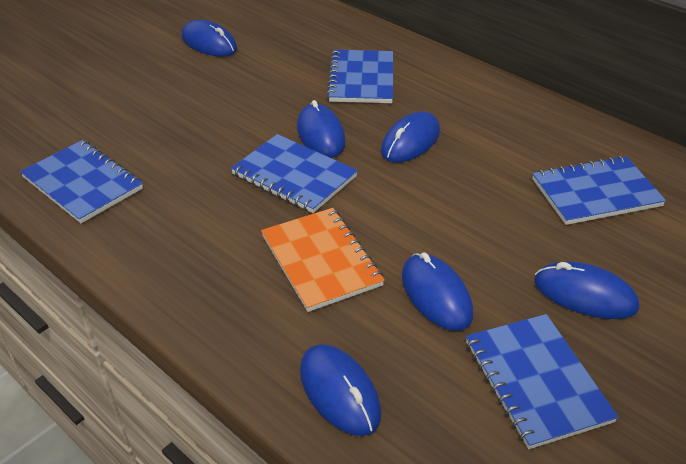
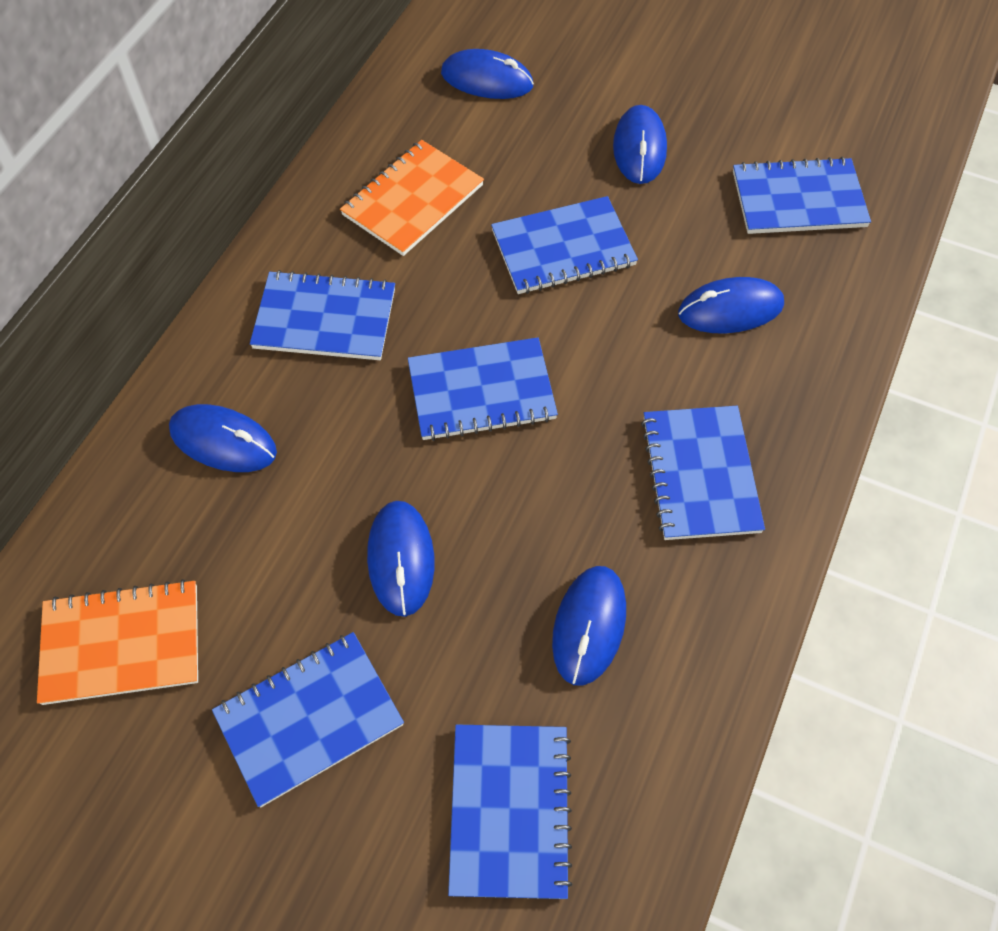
blue notebook: 5 -> 7
orange notebook: 1 -> 2

